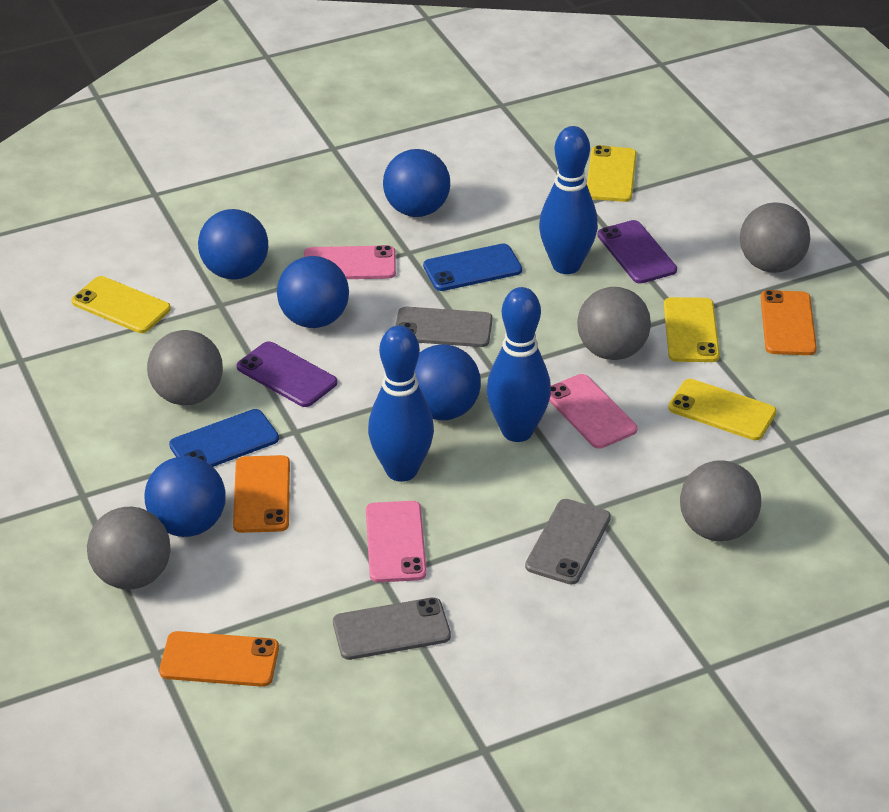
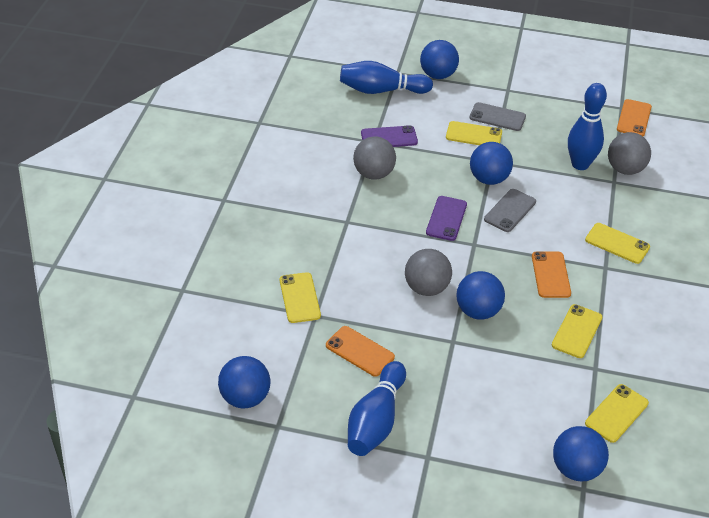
blue phone: 2 -> 0
grey ball: 5 -> 3
grey phone: 3 -> 2
pink phone: 3 -> 0
yellow phone: 4 -> 5

